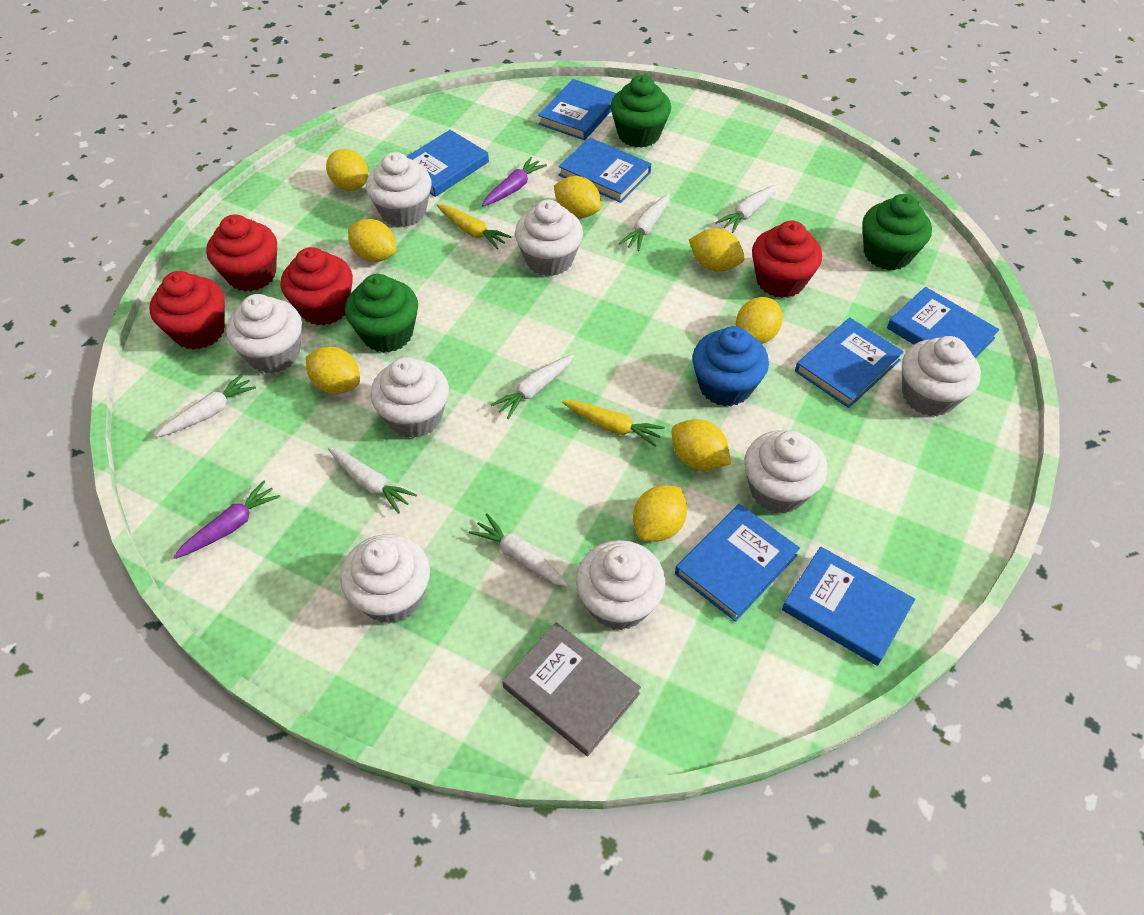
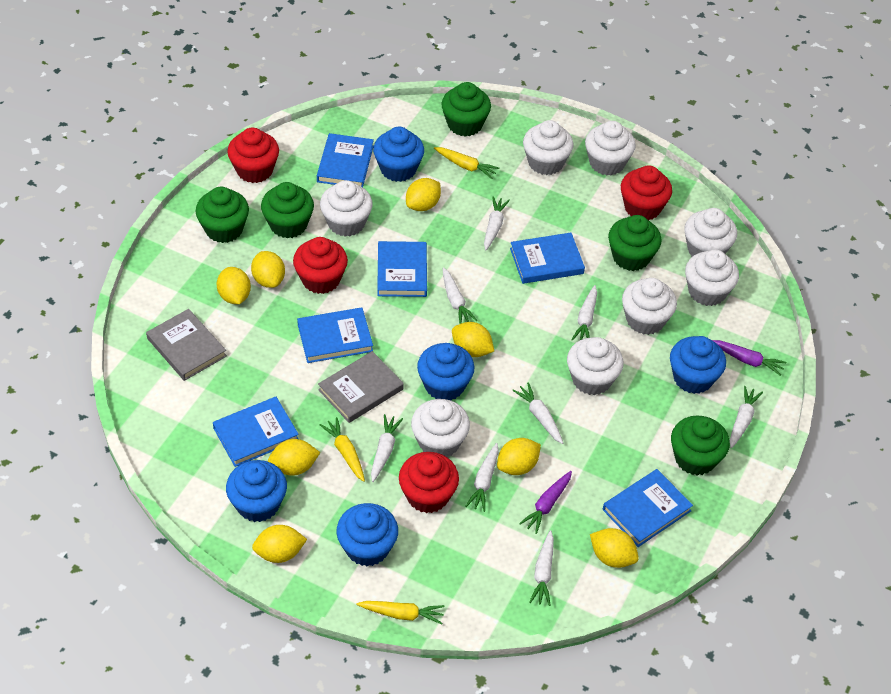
blue book: 7 -> 6
blue cupcake: 1 -> 5
green cupcake: 3 -> 5
grey book: 1 -> 2
white carrot: 6 -> 8
yellow carrot: 2 -> 3

